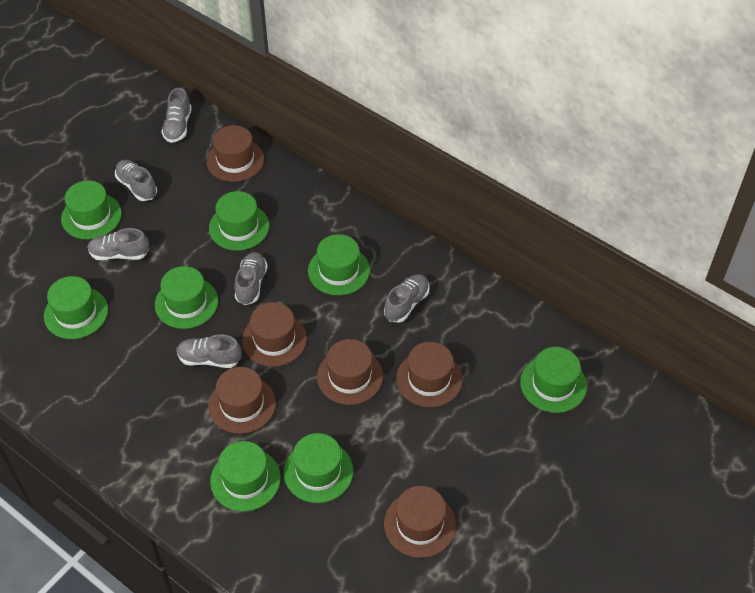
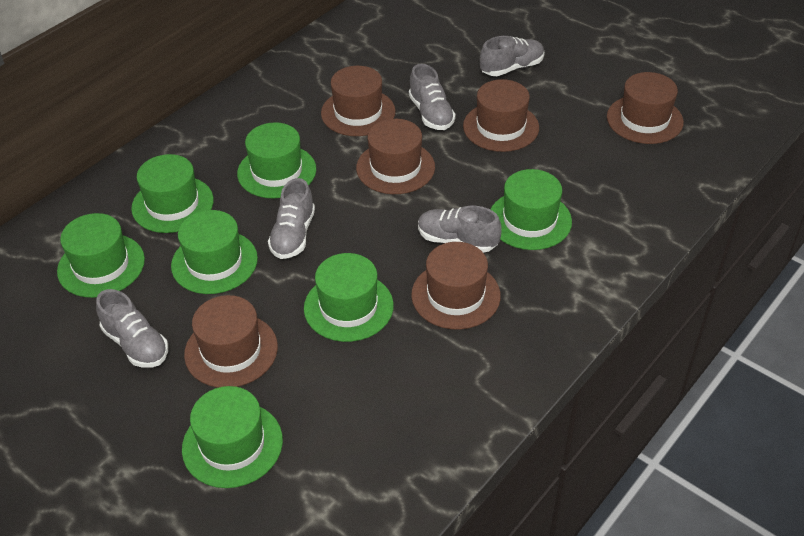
green hat: 8 -> 7
grey shoe: 6 -> 5

